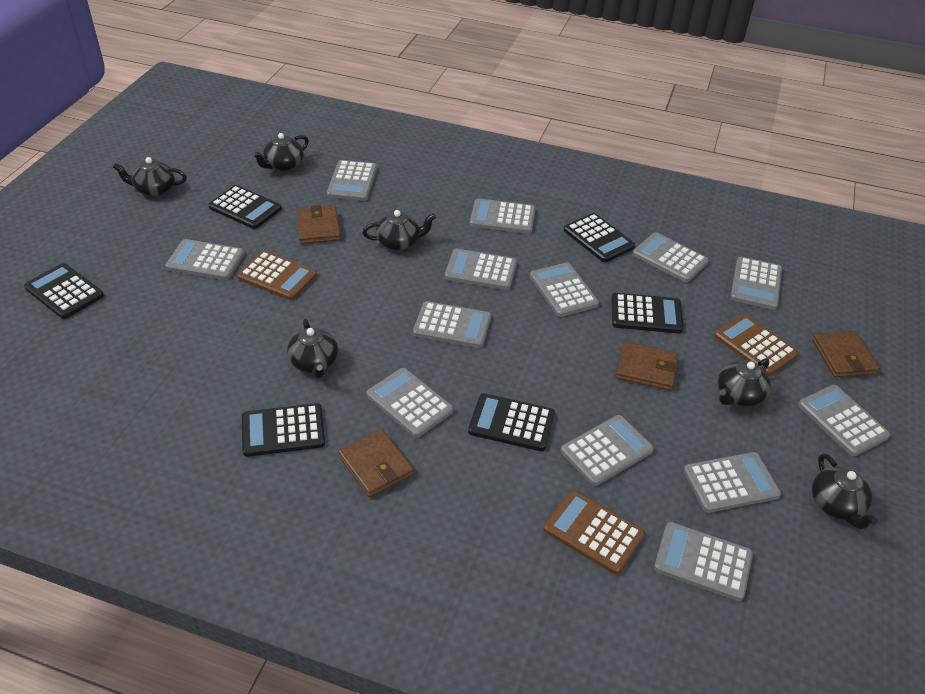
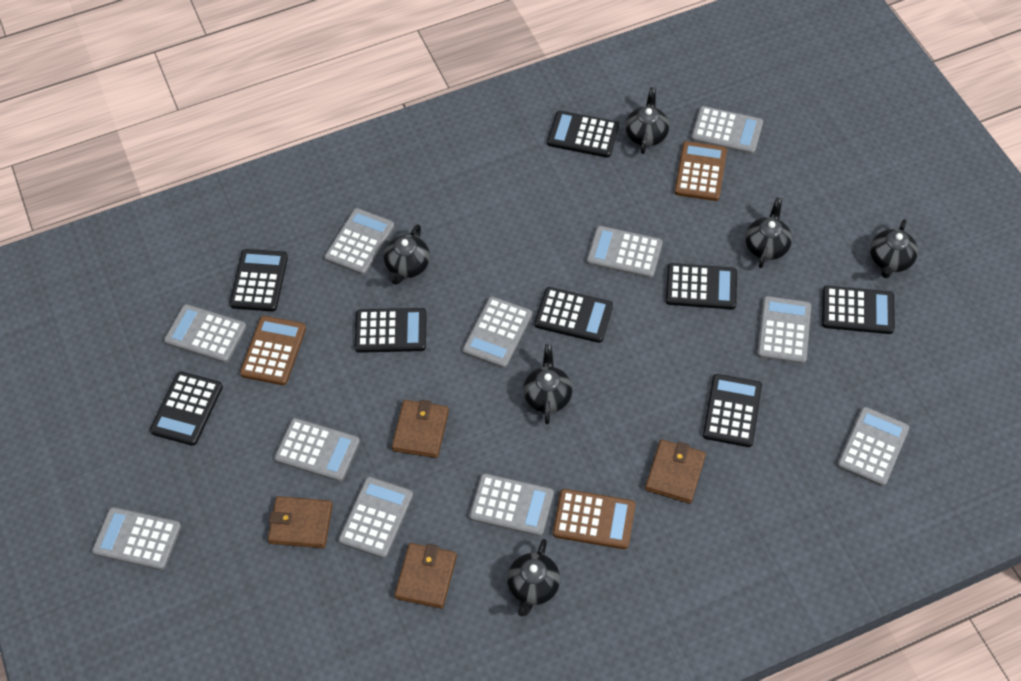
black calculator: 6 -> 8
grey calculator: 13 -> 11

